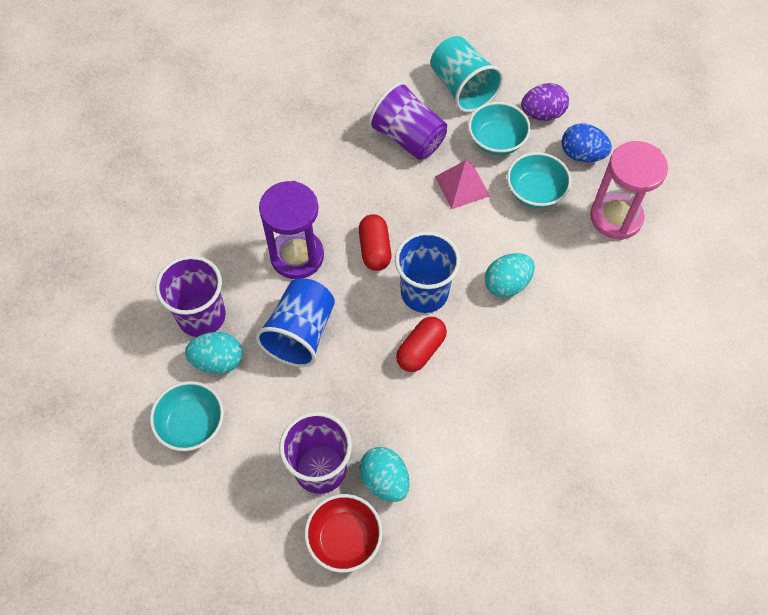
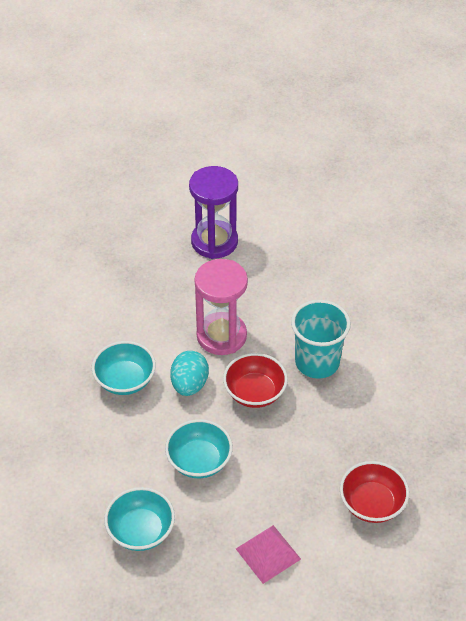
blue cup: 2 -> 0
blue egg: 1 -> 0
purple cup: 3 -> 0
purple egg: 1 -> 0
red bowl: 1 -> 2
red capsule: 2 -> 0
turquoise egg: 3 -> 1

